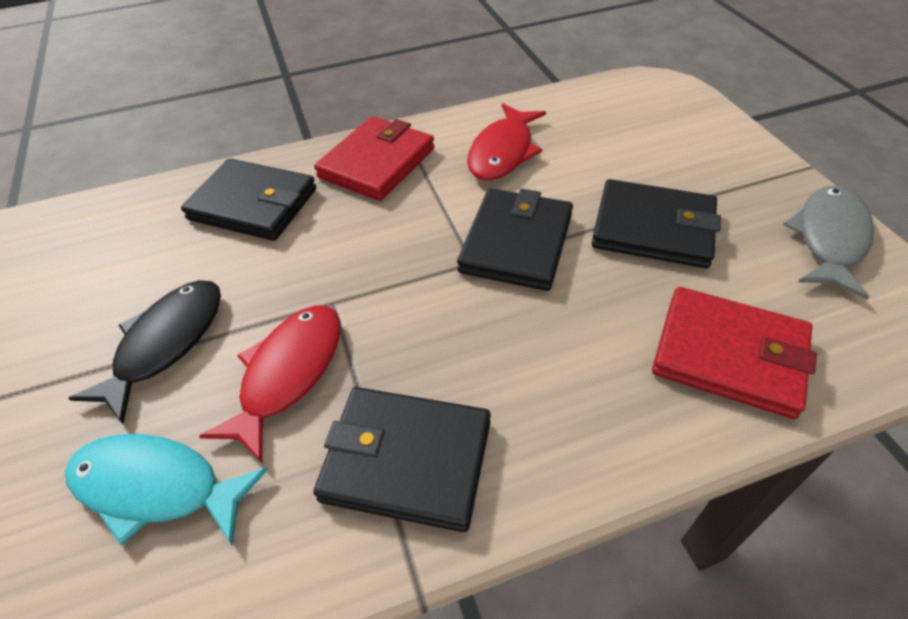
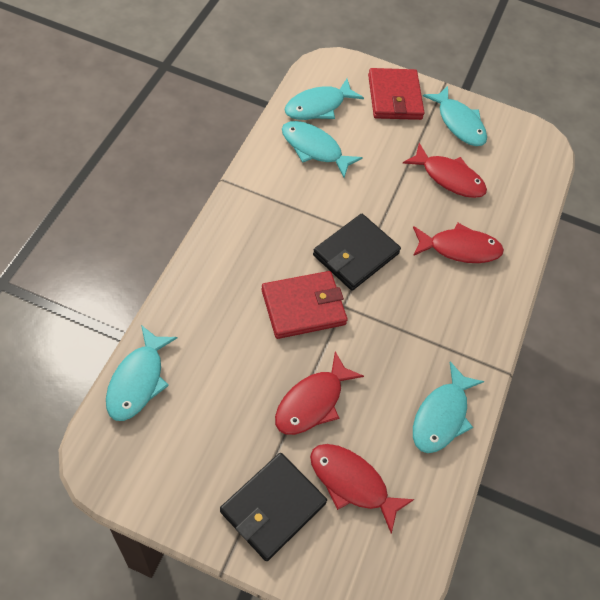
black fish: 1 -> 0
black wallet: 4 -> 2
grey fish: 1 -> 0
red fish: 2 -> 4
turquoise fish: 1 -> 5

